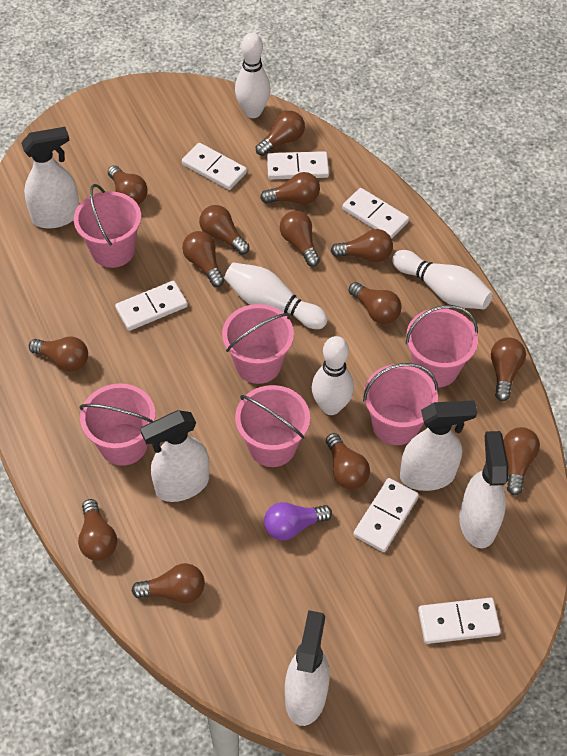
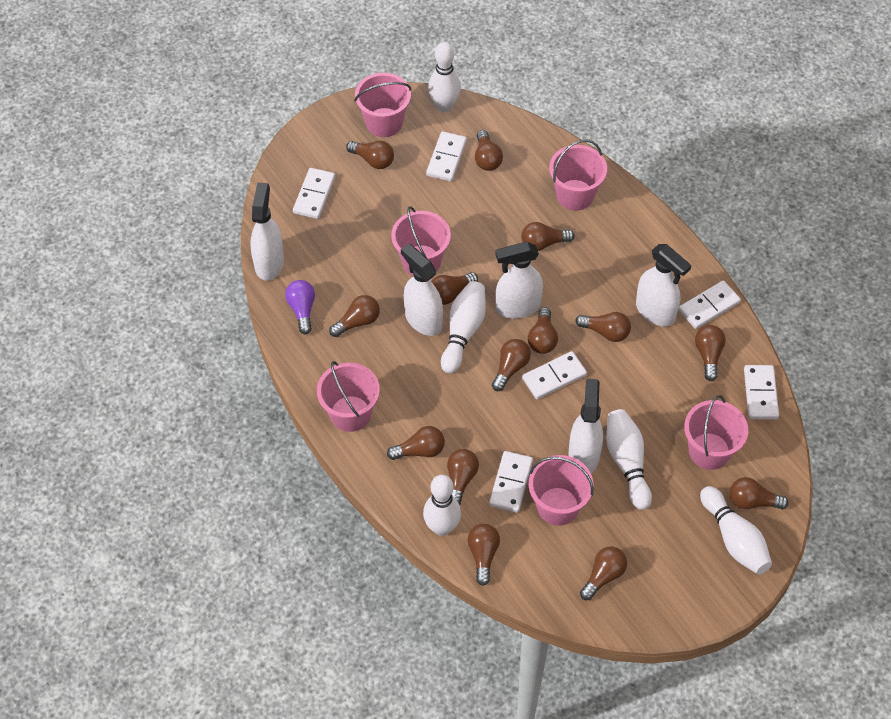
white bowling pin: 4 -> 5

